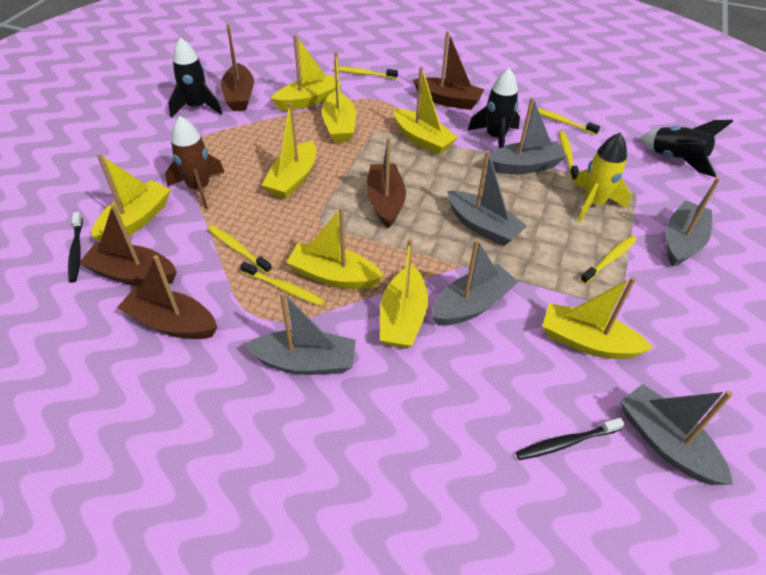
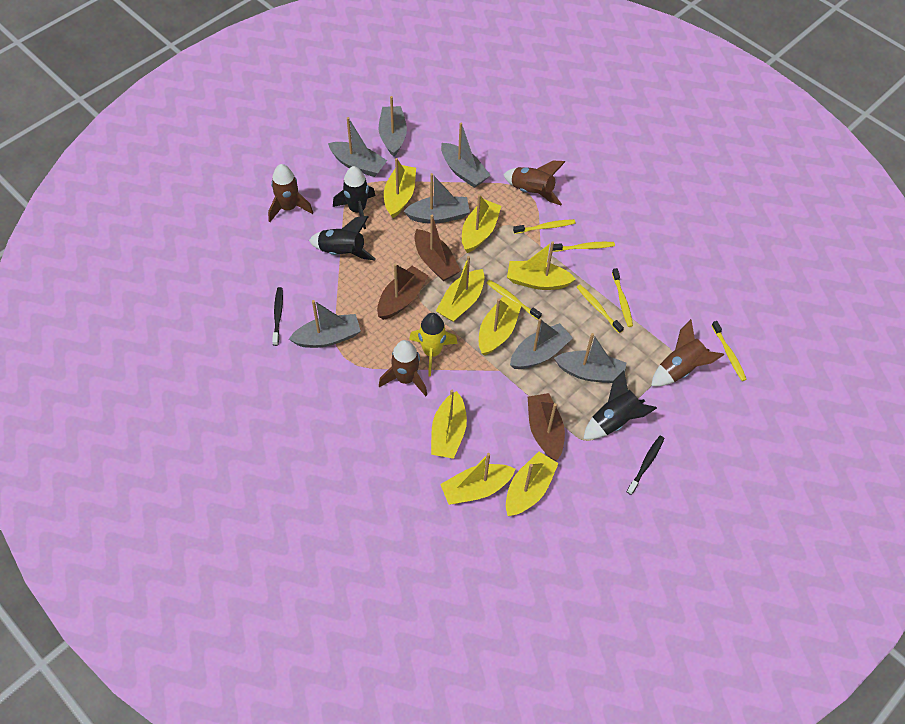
brown boat: 5 -> 3
brown rocket: 1 -> 4
grey boat: 6 -> 7

